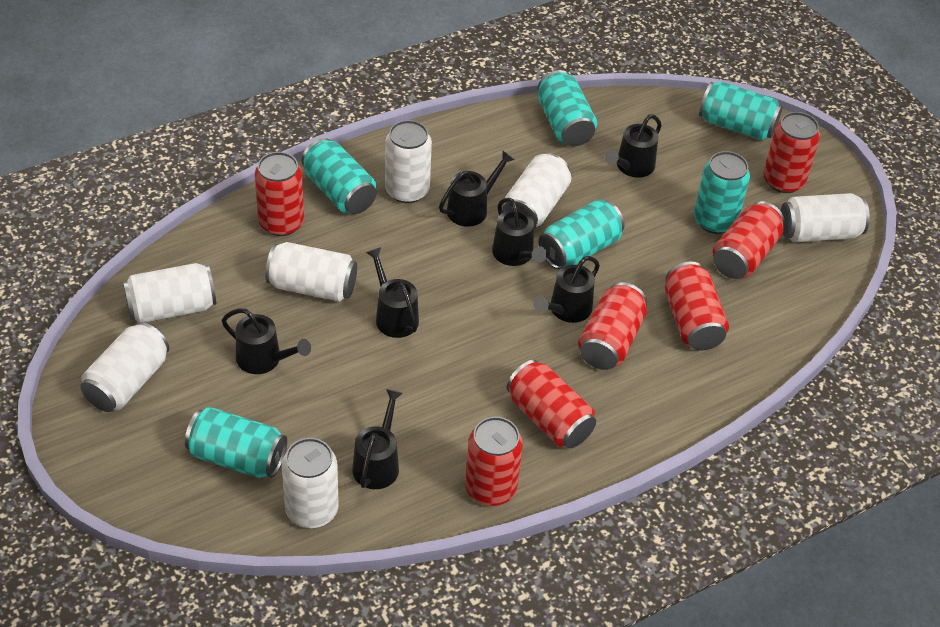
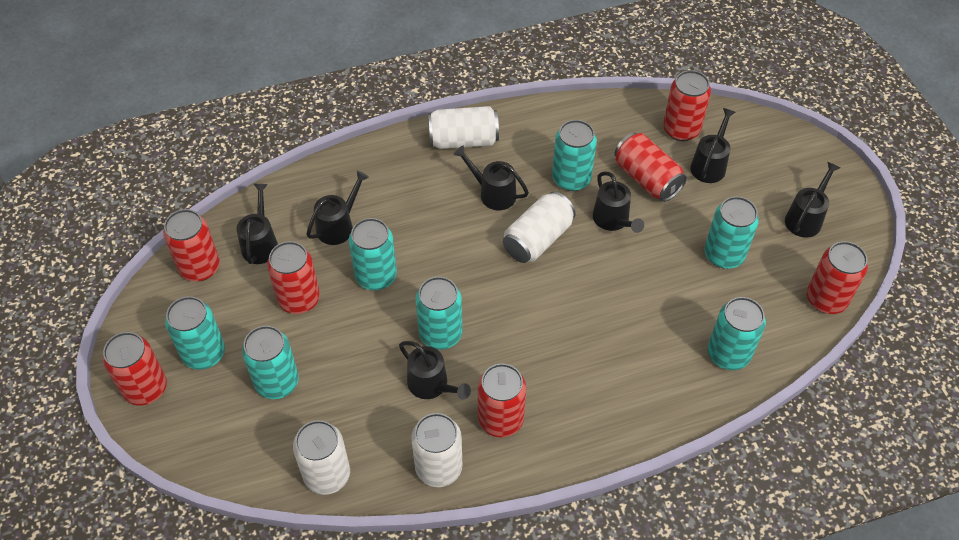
turquoise can: 6 -> 7
white can: 7 -> 4

